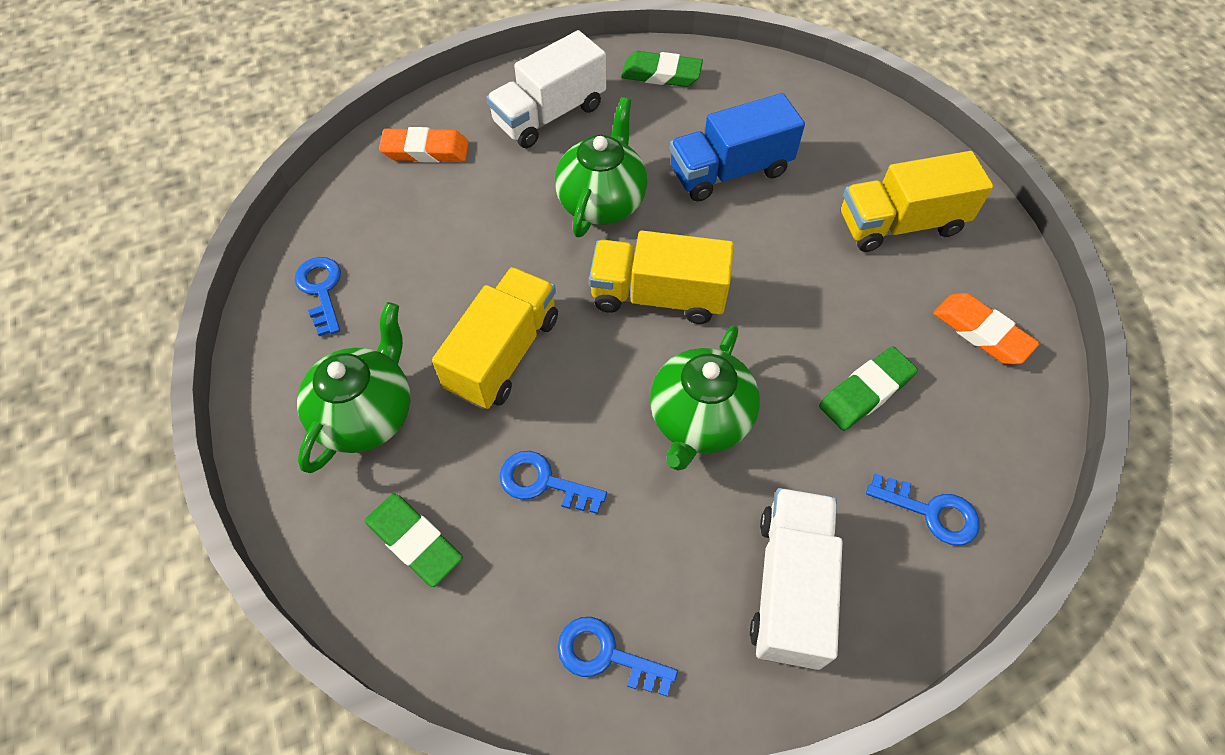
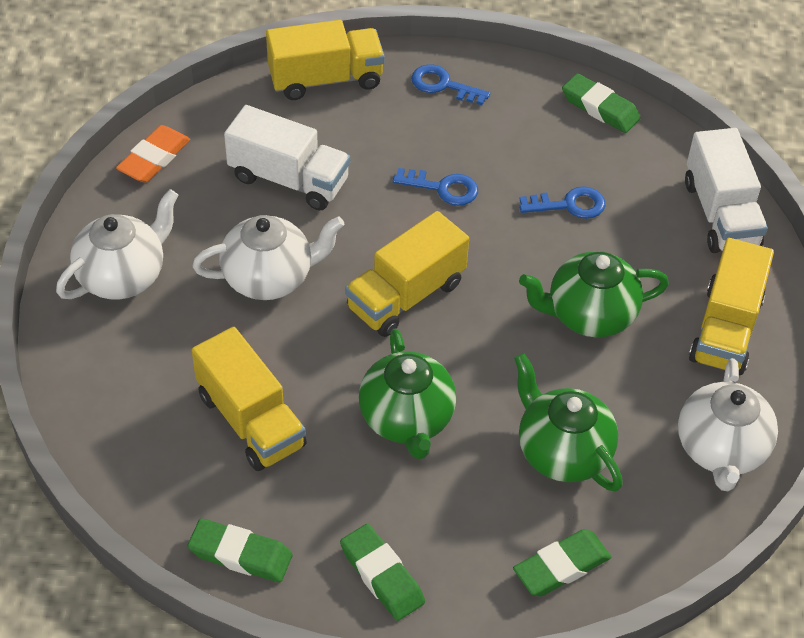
blue key: 4 -> 3
blue truck: 1 -> 0
green eraser: 3 -> 4
orange eraser: 2 -> 1
white teapot: 0 -> 3
yellow truck: 3 -> 4

